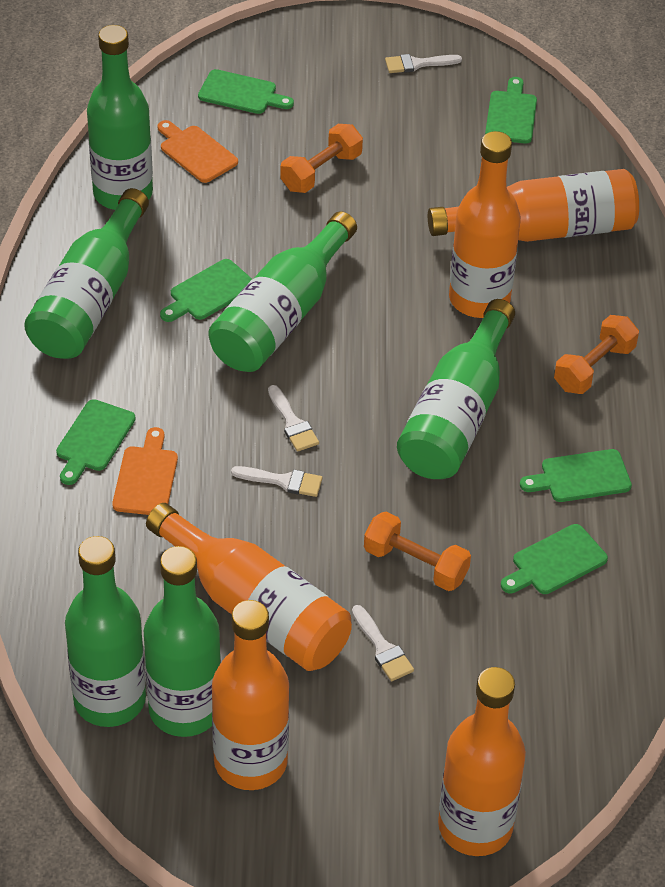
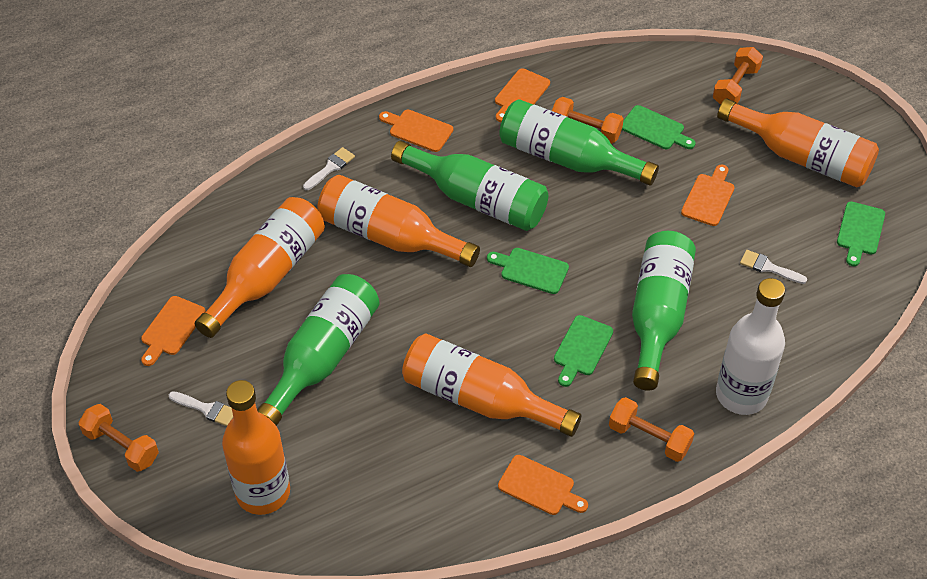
green bottle: 6 -> 4
green cutting board: 6 -> 4
orange cutting board: 2 -> 5
orange dumbbell: 3 -> 4
white bottle: 0 -> 1
white brush: 4 -> 3

